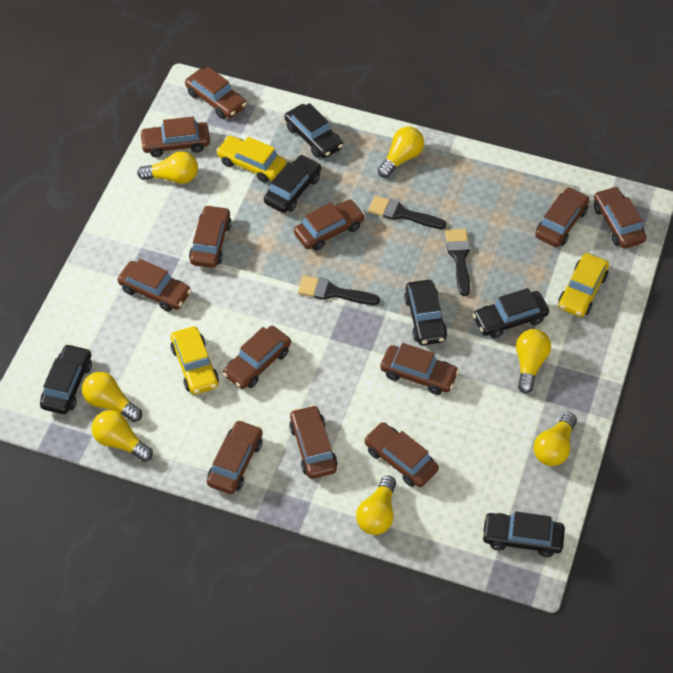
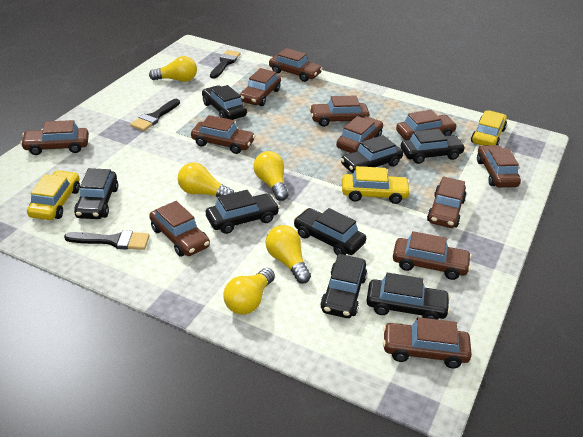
black car: 6 -> 8
yellow light bulb: 7 -> 5

